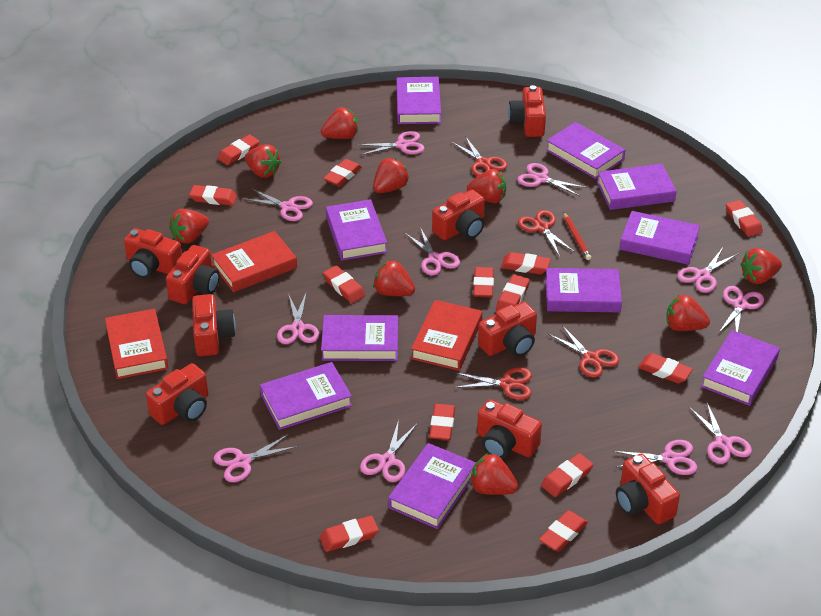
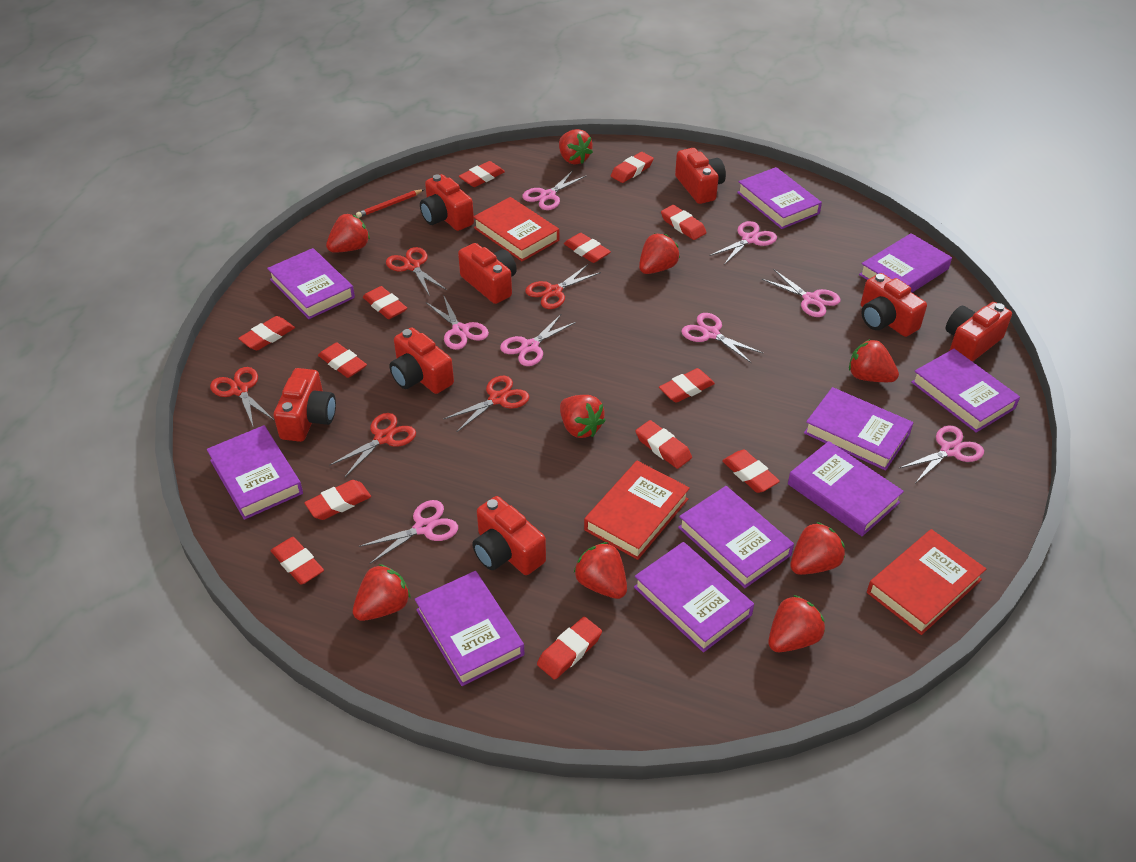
pink scissors: 11 -> 8
red camera: 9 -> 8
red scissors: 4 -> 5

